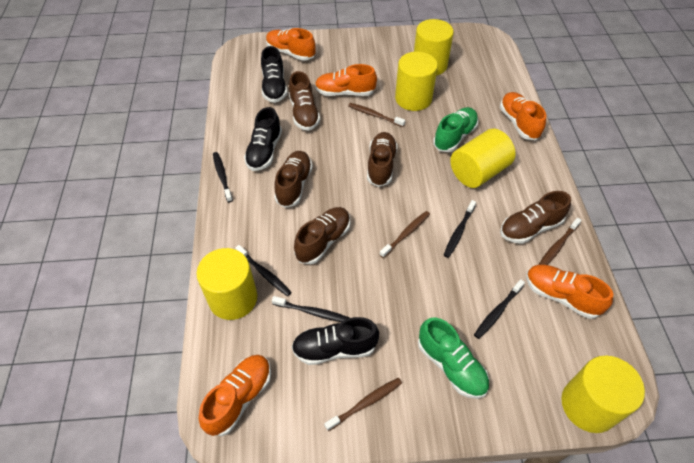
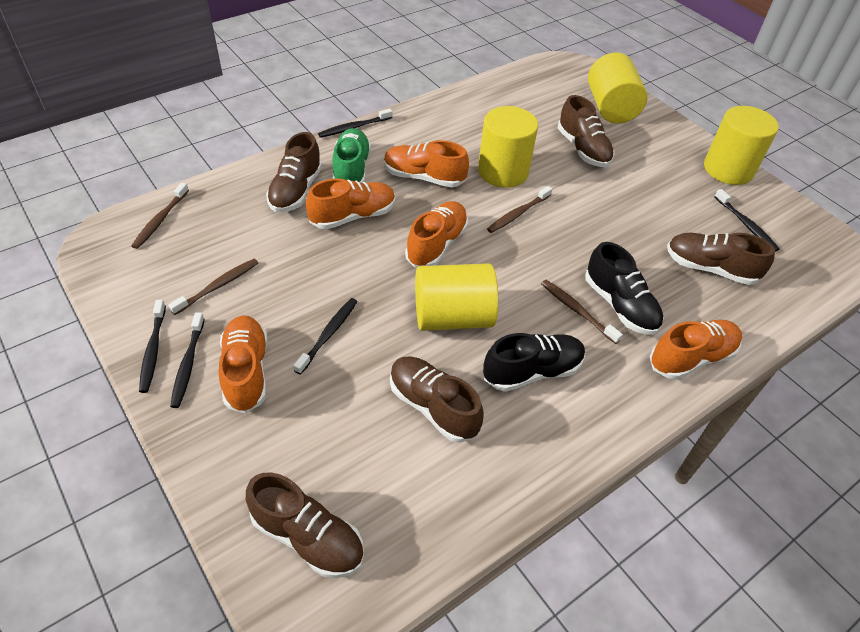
black shoe: 3 -> 2
green shoe: 2 -> 1
yellow cylinder: 5 -> 4

